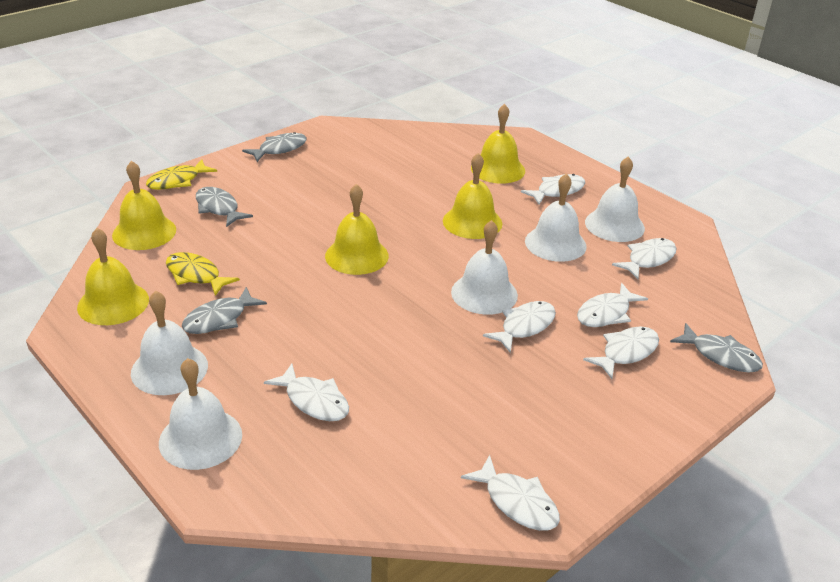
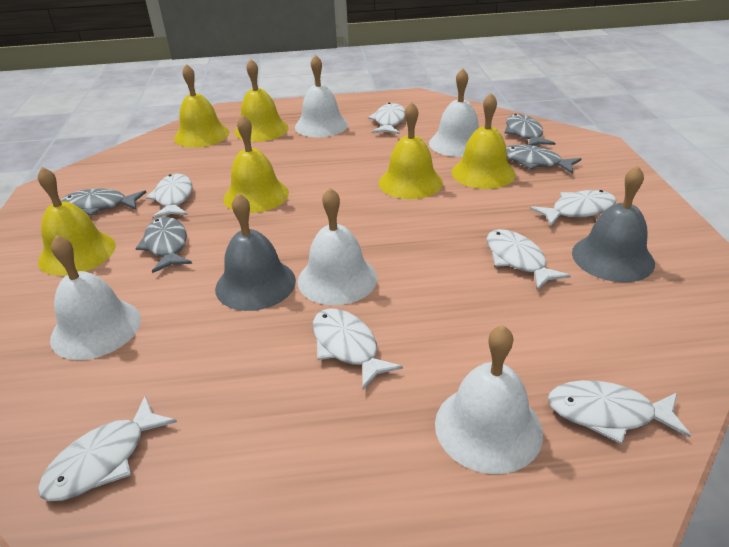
grey bell: 0 -> 2
yellow bell: 5 -> 6
yellow fish: 2 -> 0

